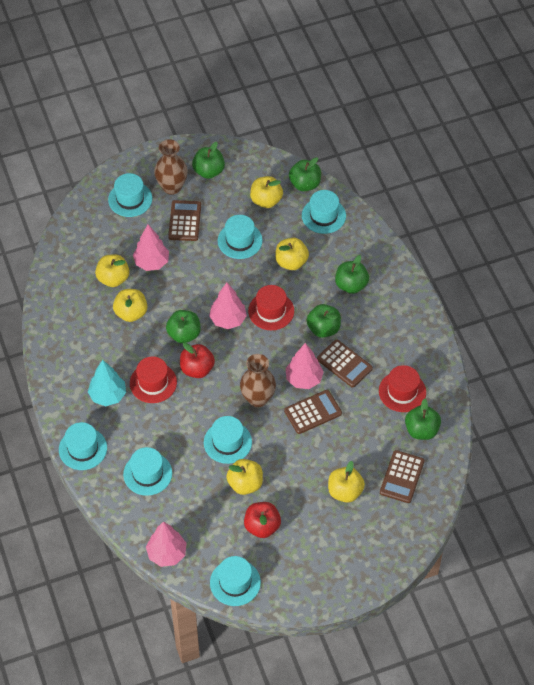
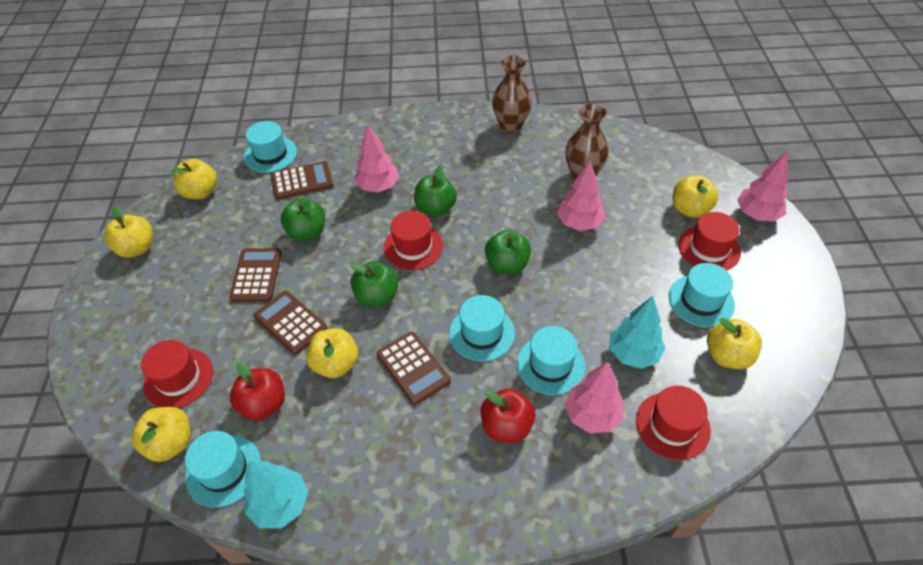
green apple: 6 -> 4
red hat: 3 -> 4
turquoise hat: 7 -> 5
turquoise tree: 1 -> 2

